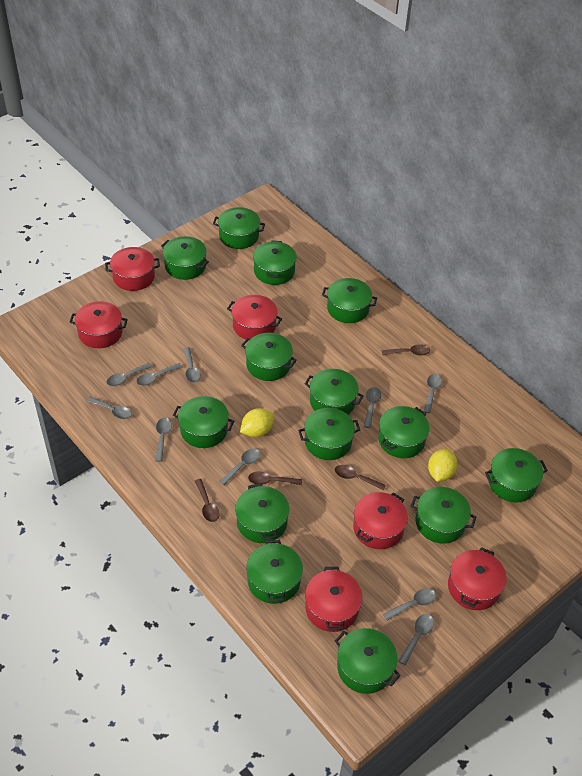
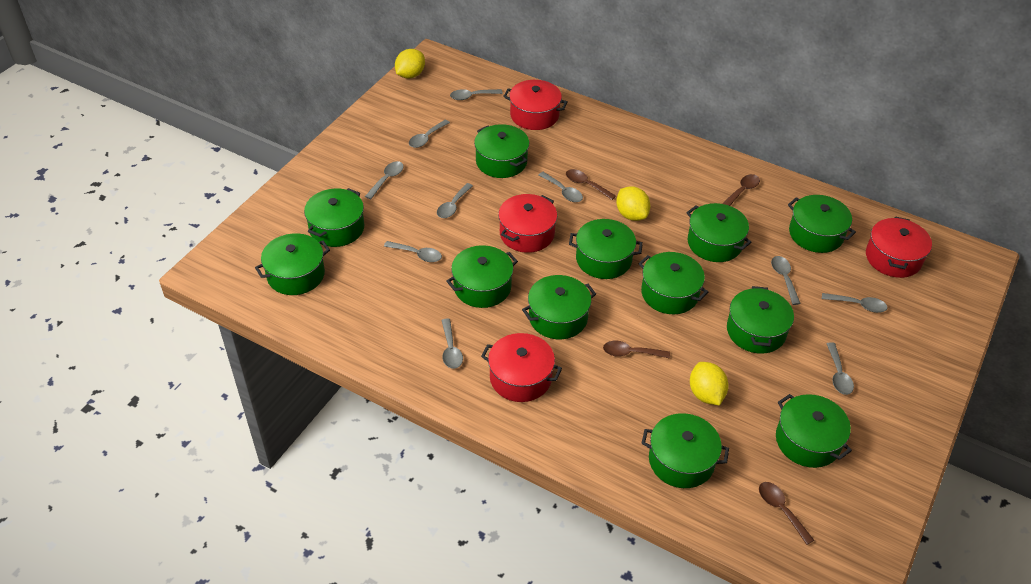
green pot: 14 -> 12
red pot: 6 -> 4
yellow lemon: 2 -> 3

